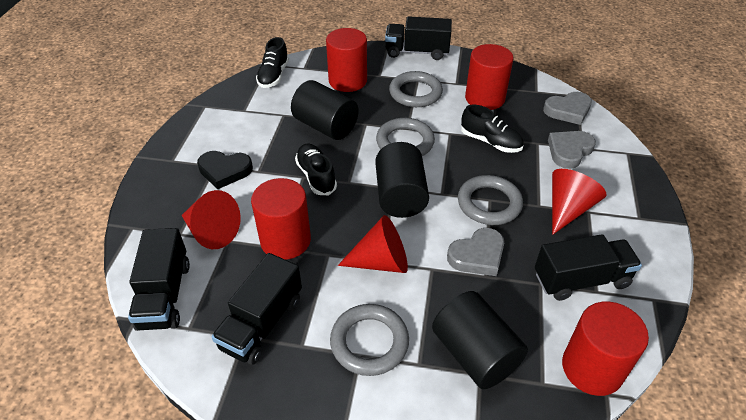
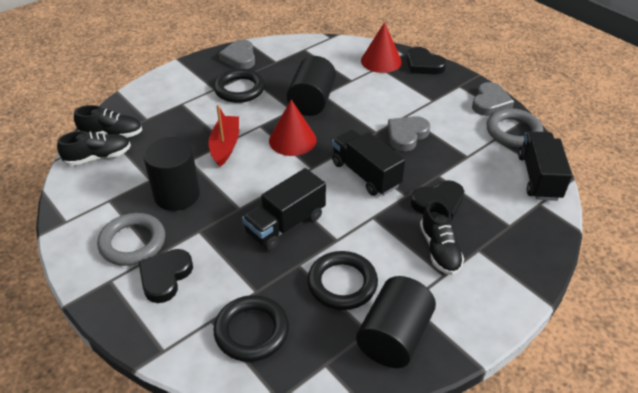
black heart: 1 -> 3
black ring: 0 -> 3
black truck: 4 -> 3
grey ring: 4 -> 2
red boat: 0 -> 1
red cone: 3 -> 2
red cylinder: 4 -> 0

